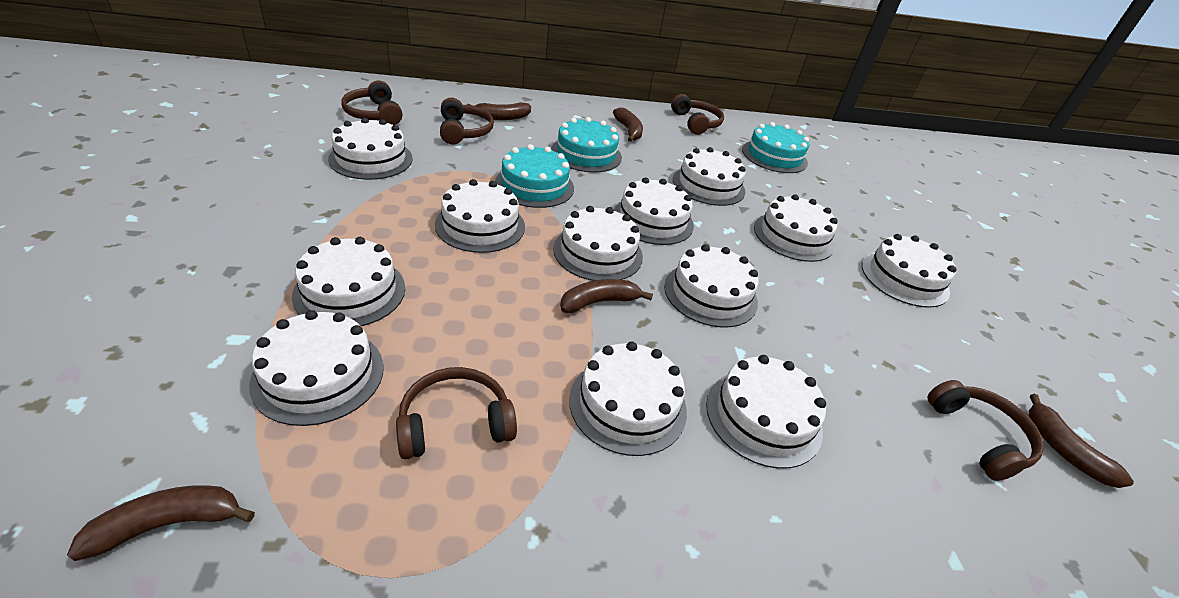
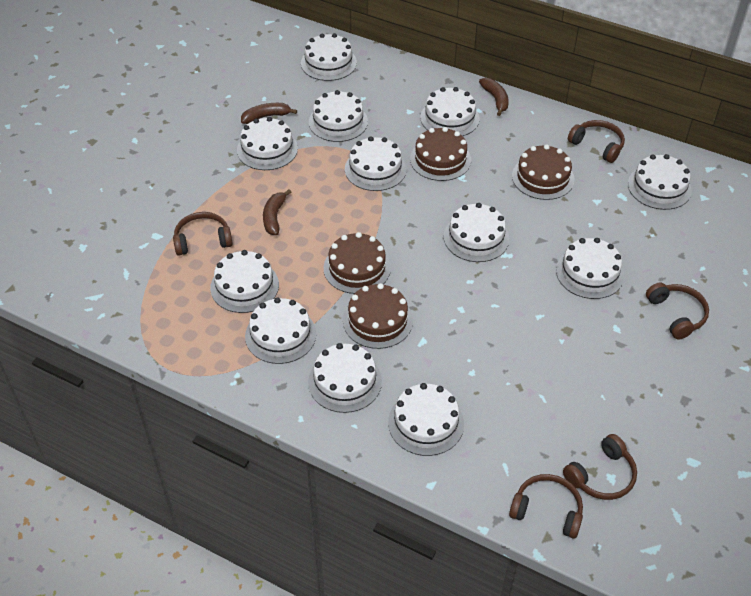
brown banana: 5 -> 3
brown cake: 0 -> 4
turquoise cake: 3 -> 0

